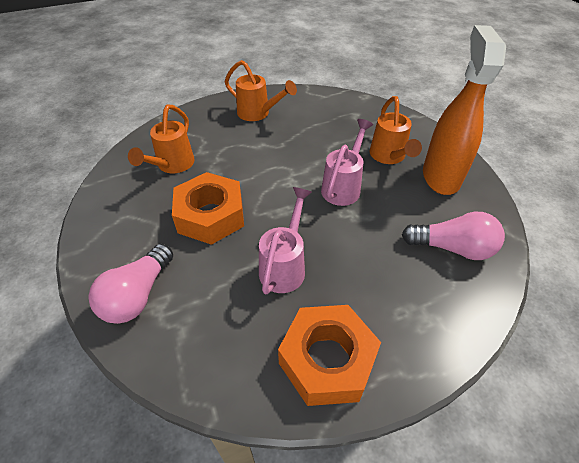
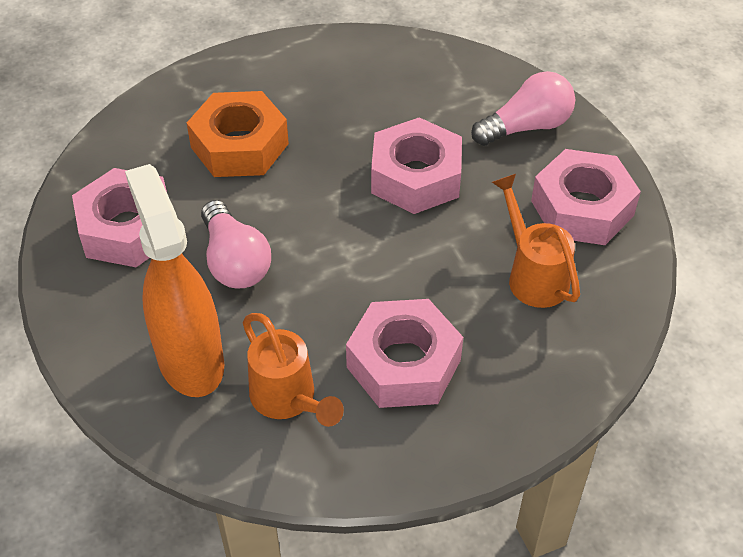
orange nut: 2 -> 1
orange watering can: 3 -> 2
pink nut: 0 -> 4
pink watering can: 2 -> 0

